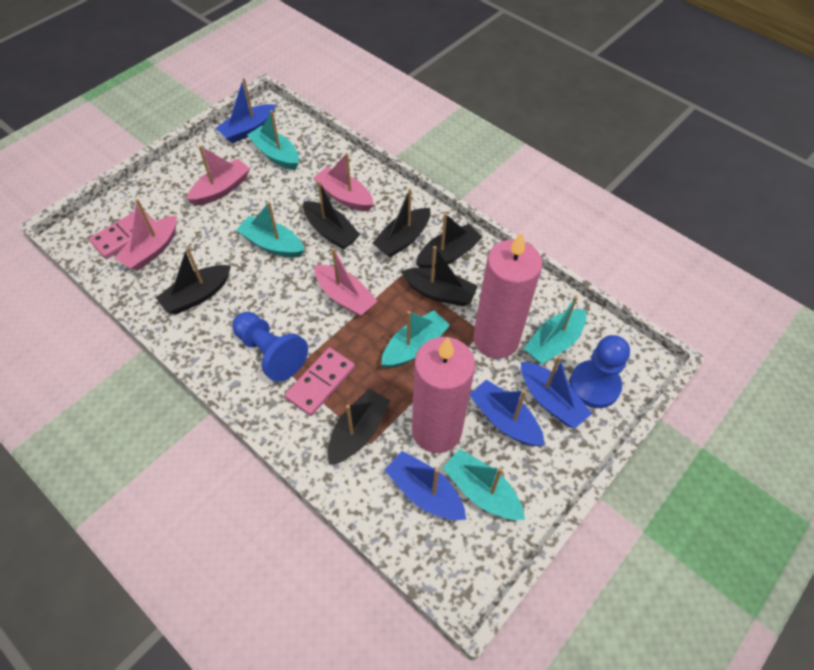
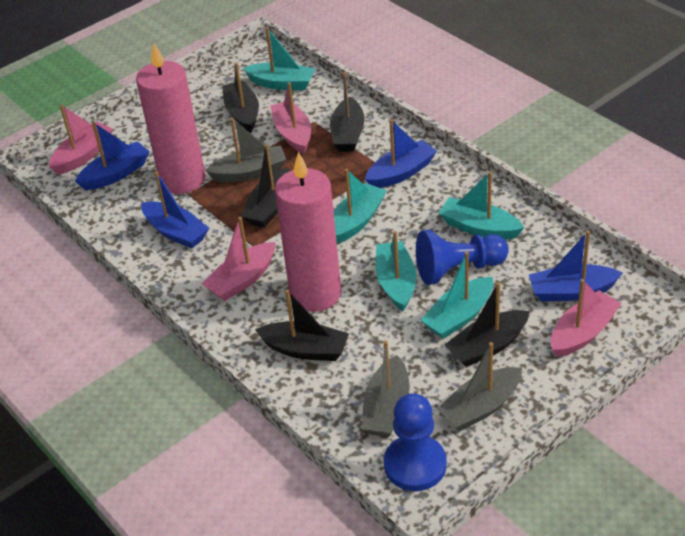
black boat: 6 -> 5
grey boat: 0 -> 3
pink domino: 2 -> 0

